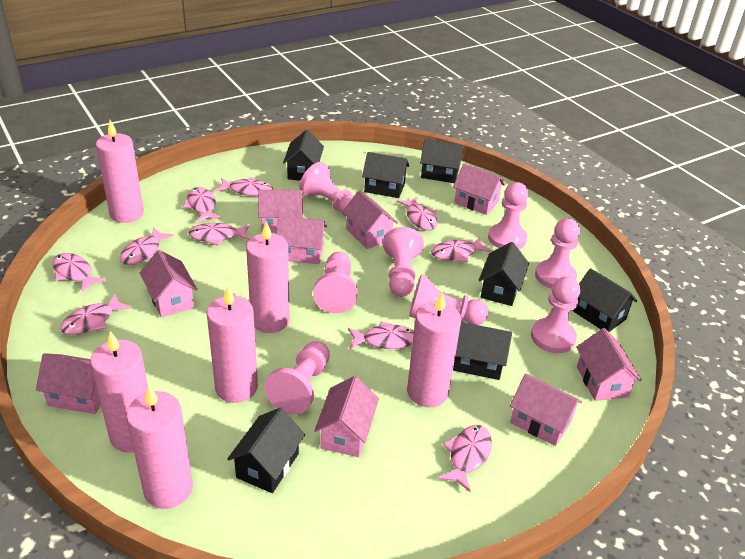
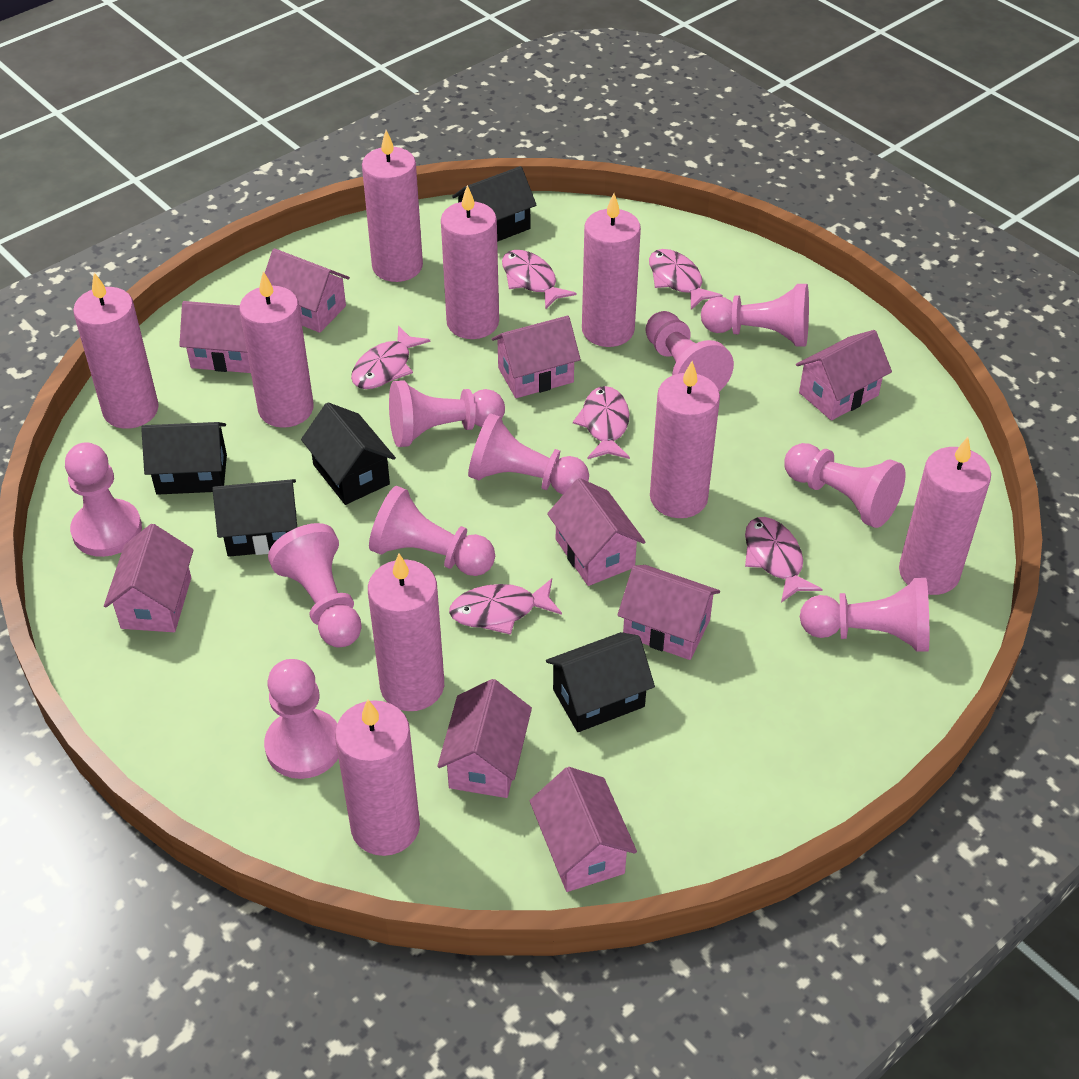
black house: 7 -> 5
pink candle: 6 -> 9
pink fish: 10 -> 6
pink pawn: 8 -> 10

